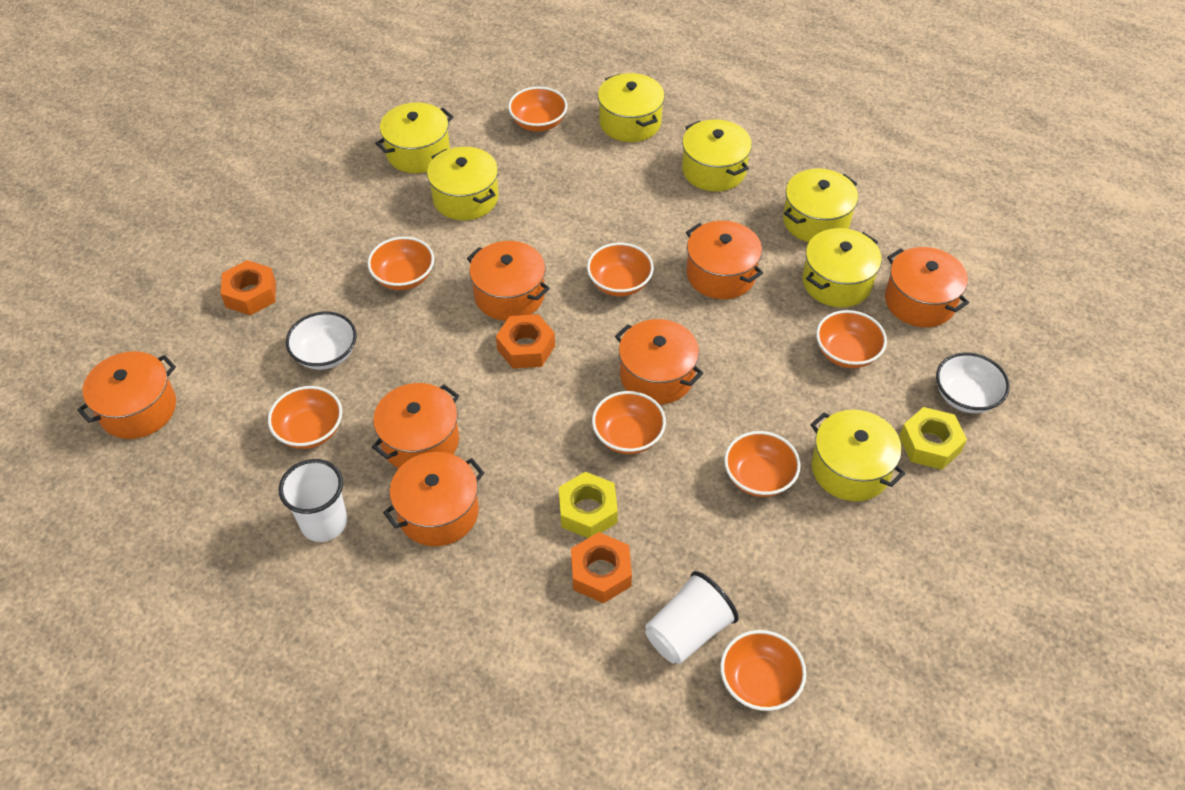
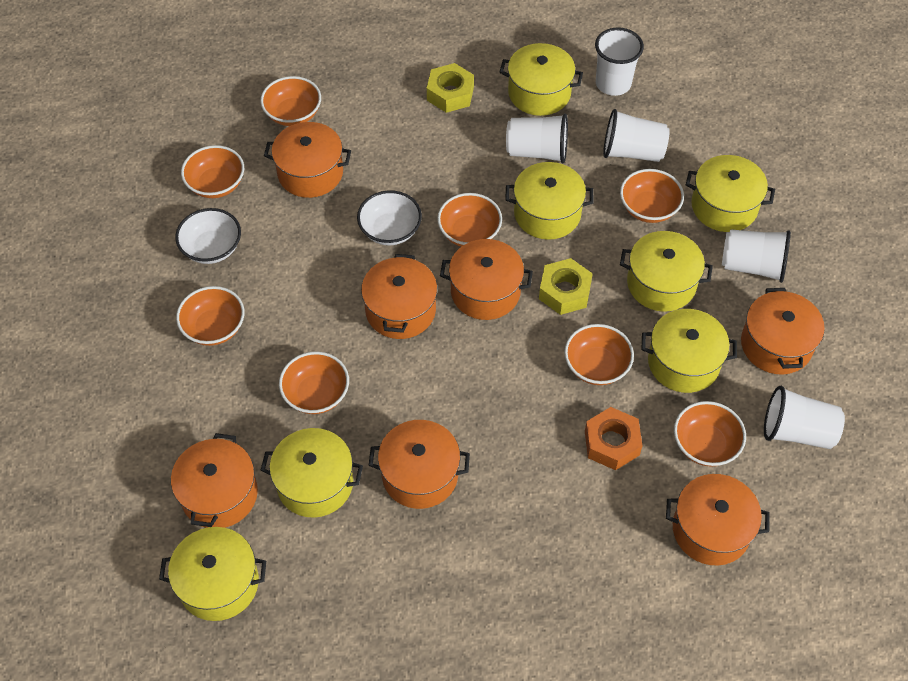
orange nut: 3 -> 1
white cup: 2 -> 5

